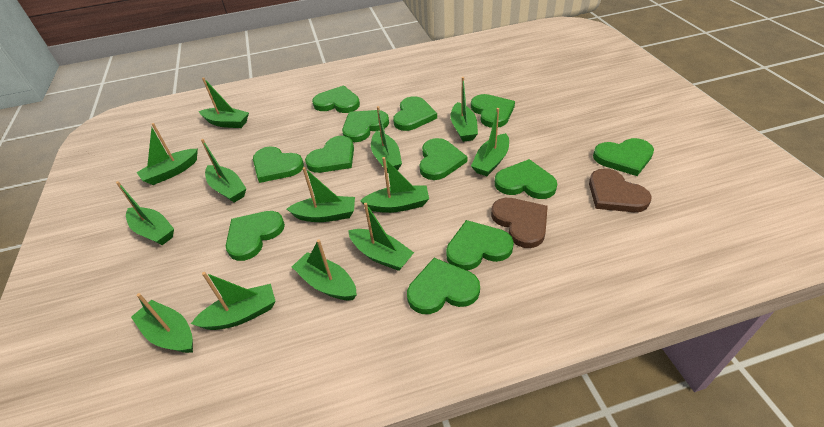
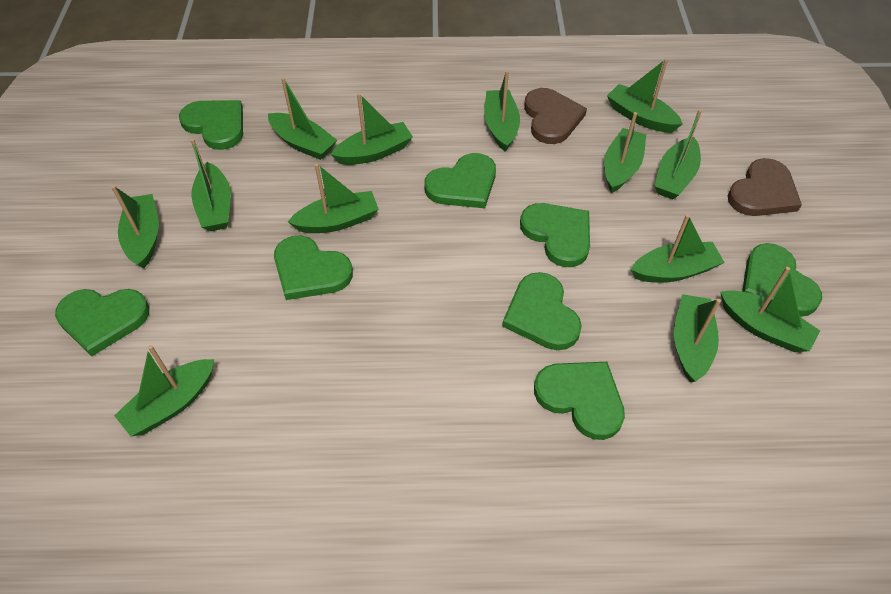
green heart: 12 -> 8

